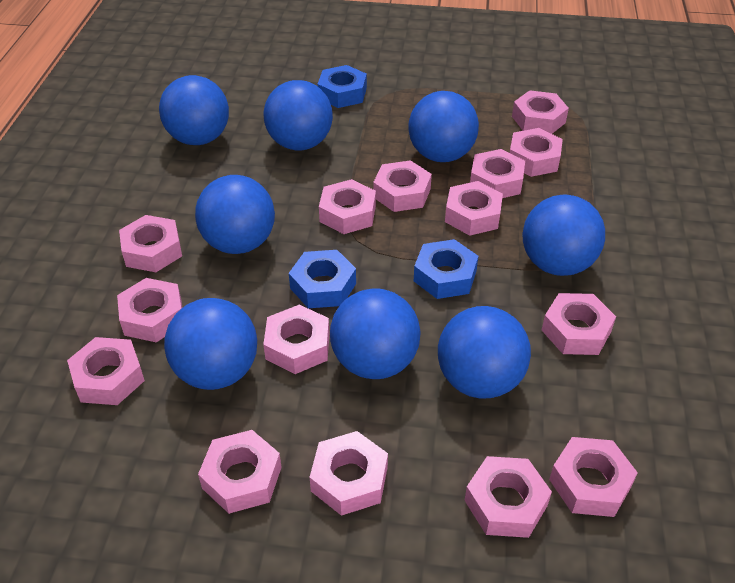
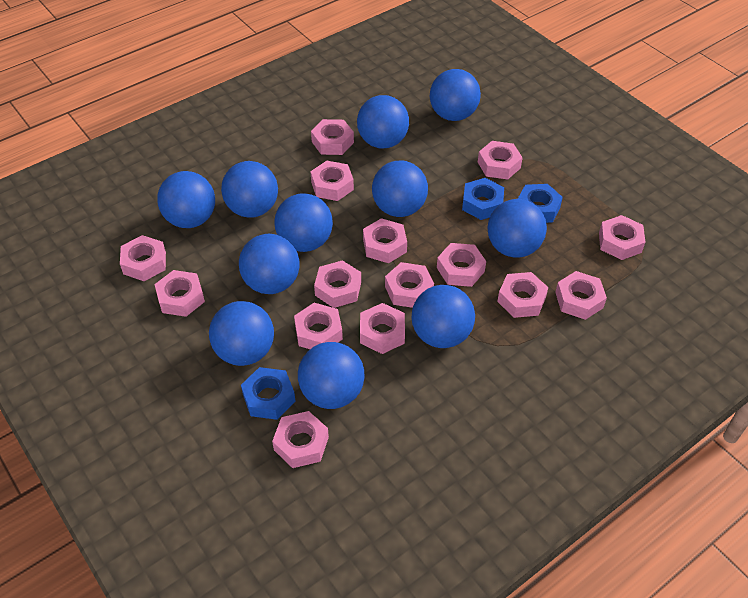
blue ball: 8 -> 11

